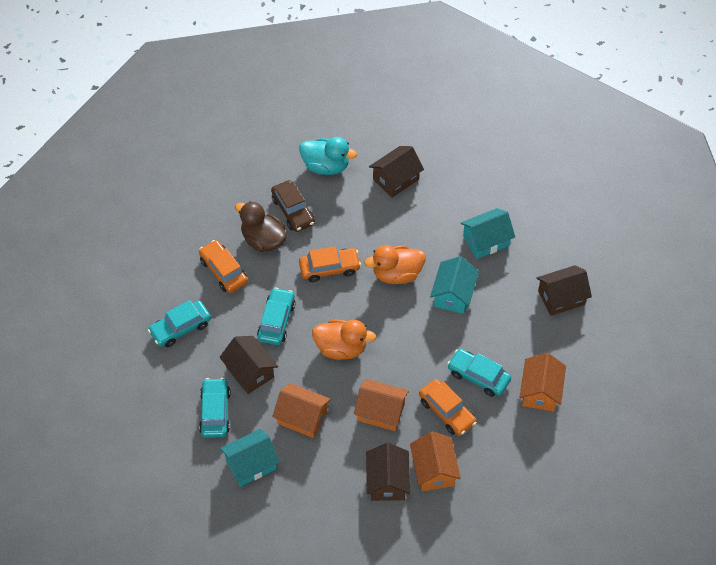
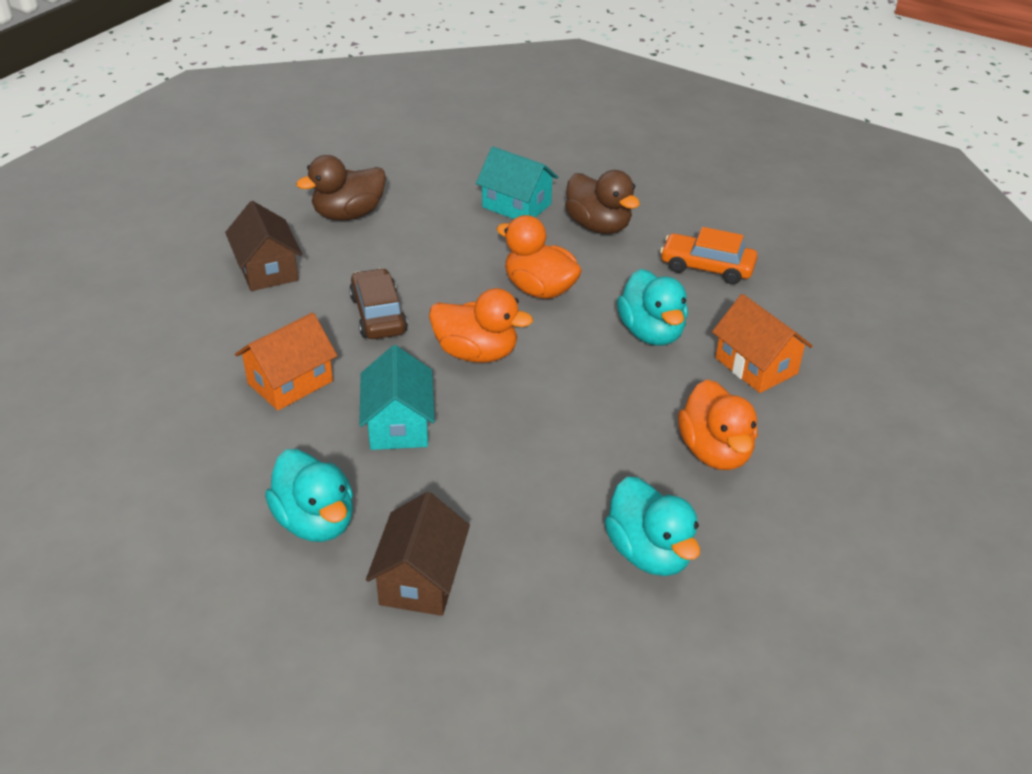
brown duck: 1 -> 2
brown house: 4 -> 2
orange car: 3 -> 1
orange duck: 2 -> 3
orange house: 4 -> 2
turquoise car: 4 -> 0
turquoise duck: 1 -> 3
turquoise house: 3 -> 2

